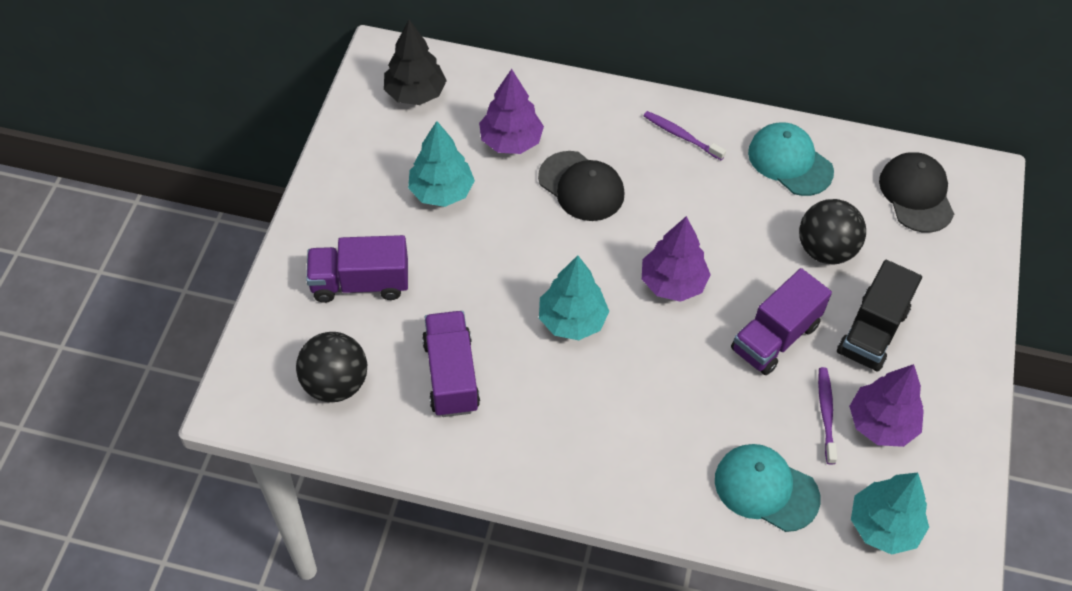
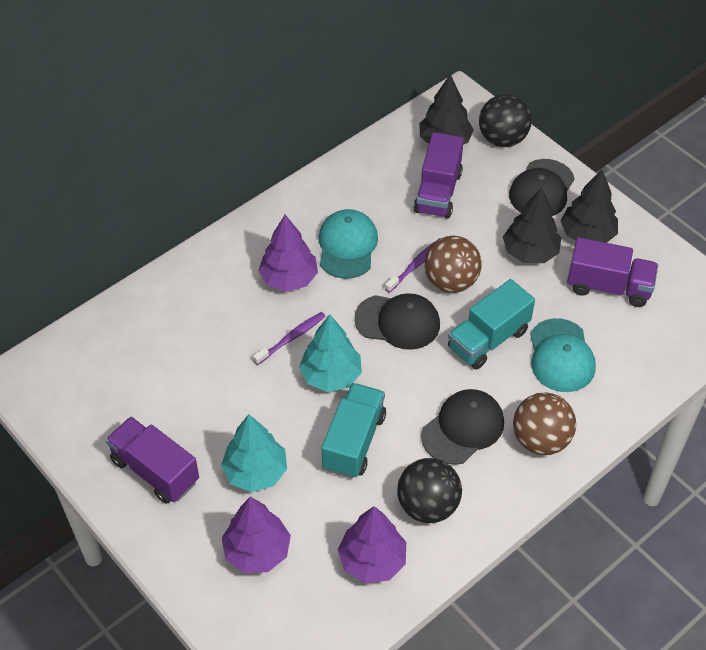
black cap: 2 -> 3
black tree: 1 -> 3
black truck: 1 -> 0
brown ball: 0 -> 2
turquoise tree: 3 -> 2
turquoise truck: 0 -> 2

